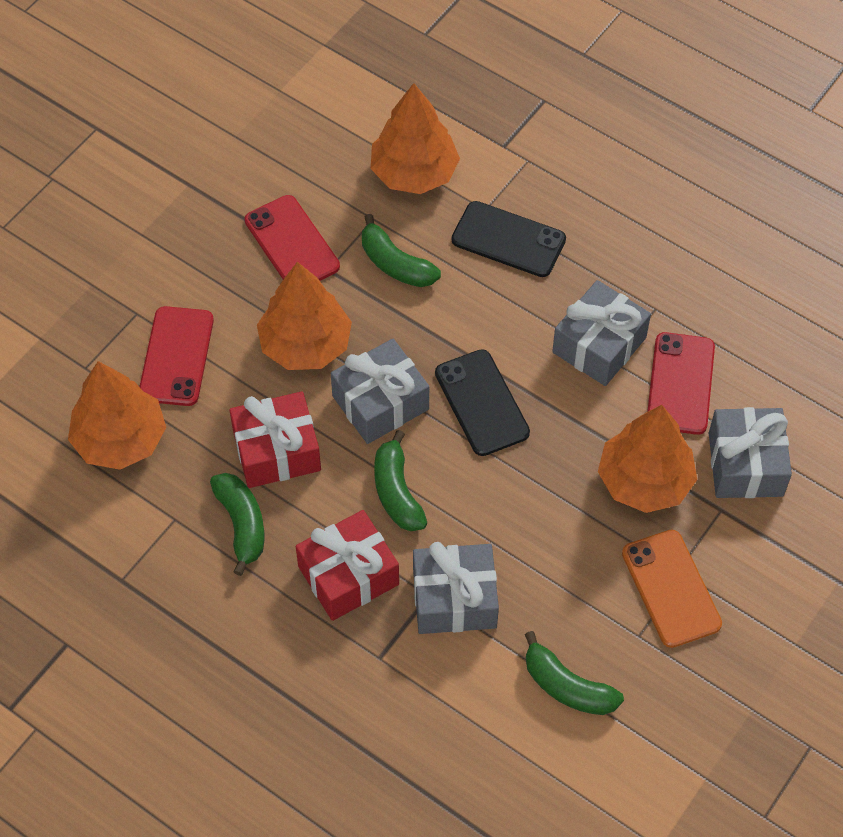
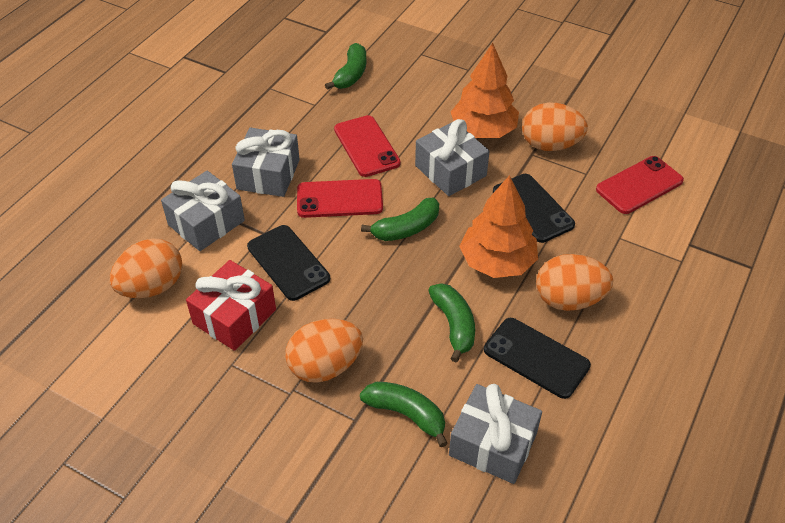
black phone: 2 -> 3
orange egg: 0 -> 4
orange phone: 1 -> 0
orange tree: 4 -> 2
red gift: 2 -> 1

